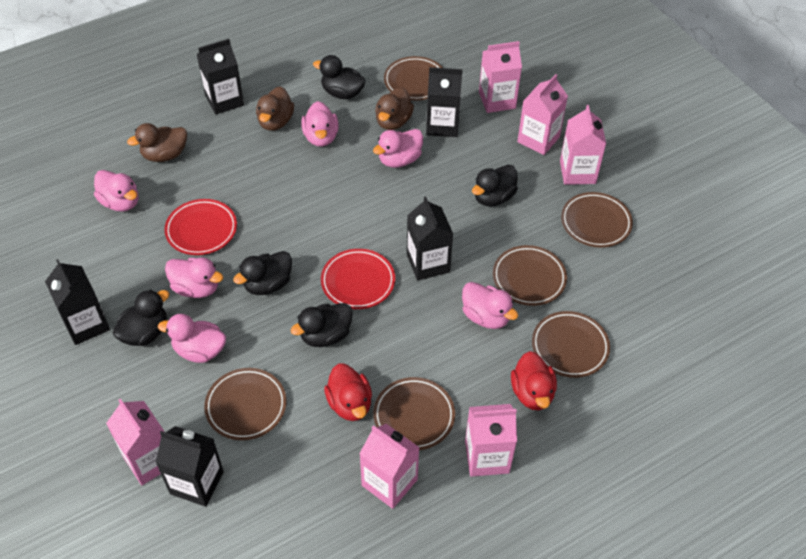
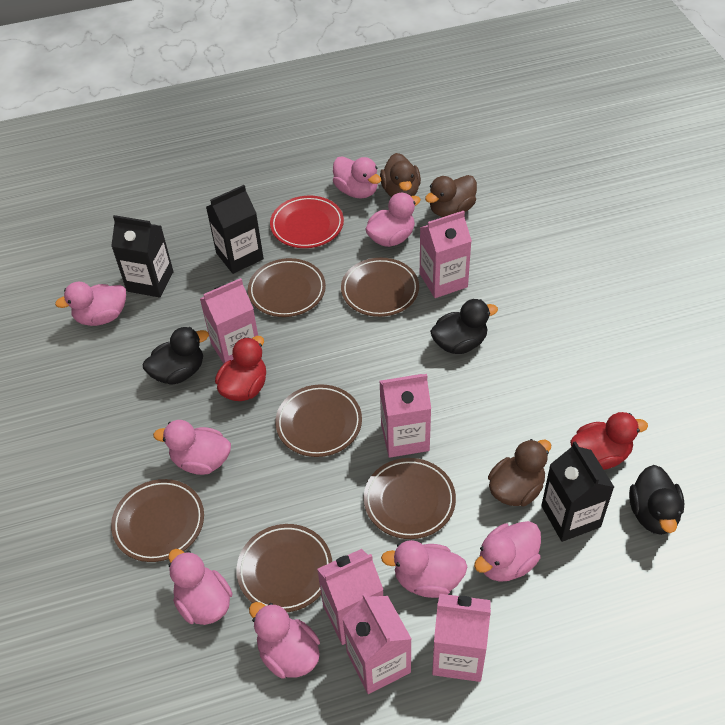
black carton: 5 -> 3
black duck: 5 -> 3
pink duck: 6 -> 8
red plate: 2 -> 1

